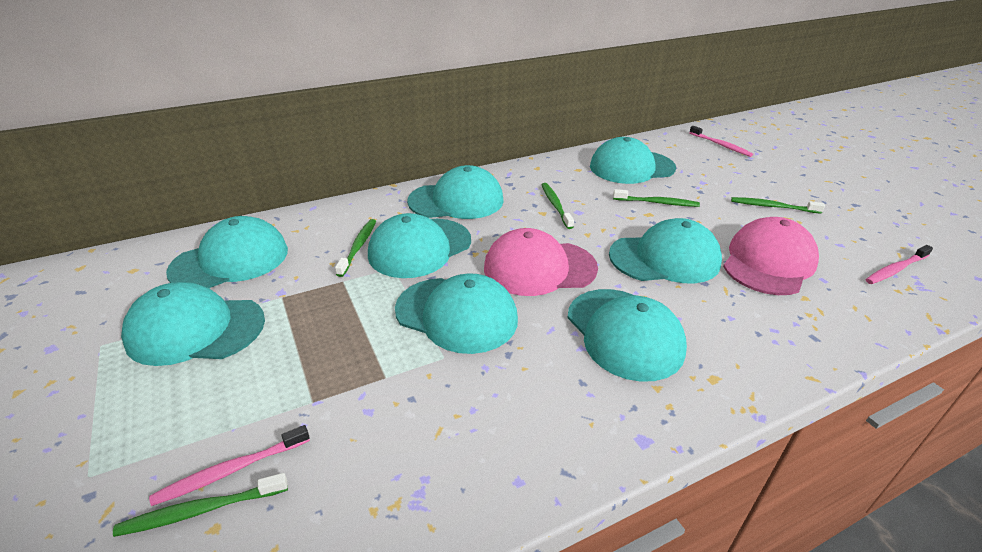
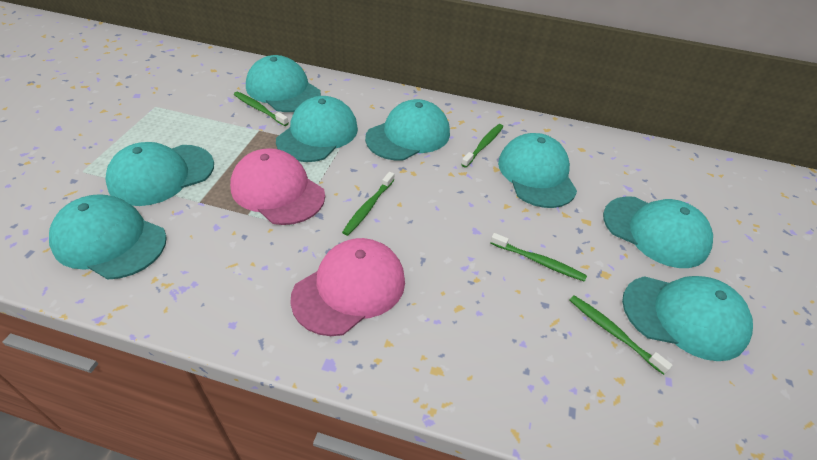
pink toothbrush: 3 -> 0

